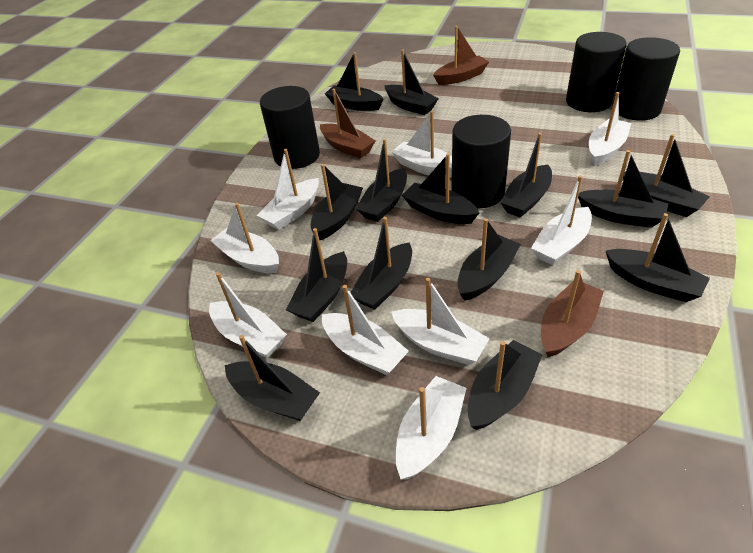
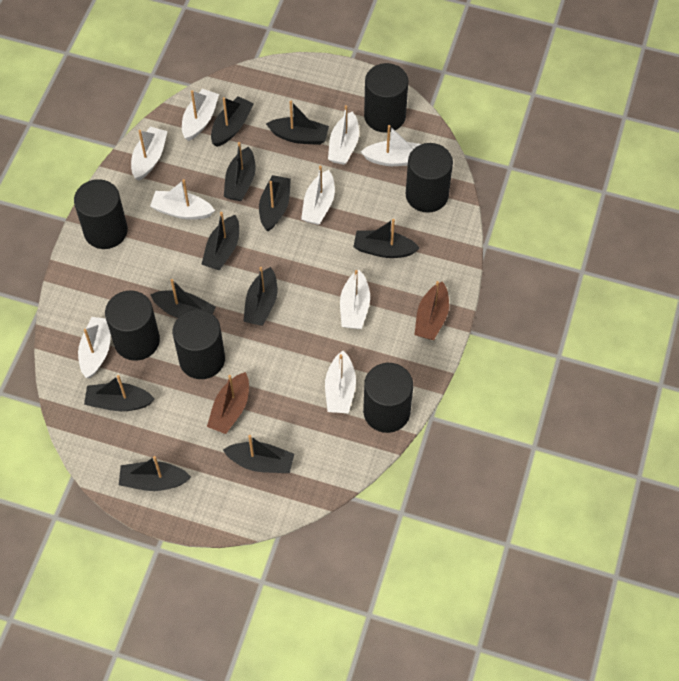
black boat: 14 -> 11
black cylinder: 4 -> 6
brown boat: 3 -> 2

